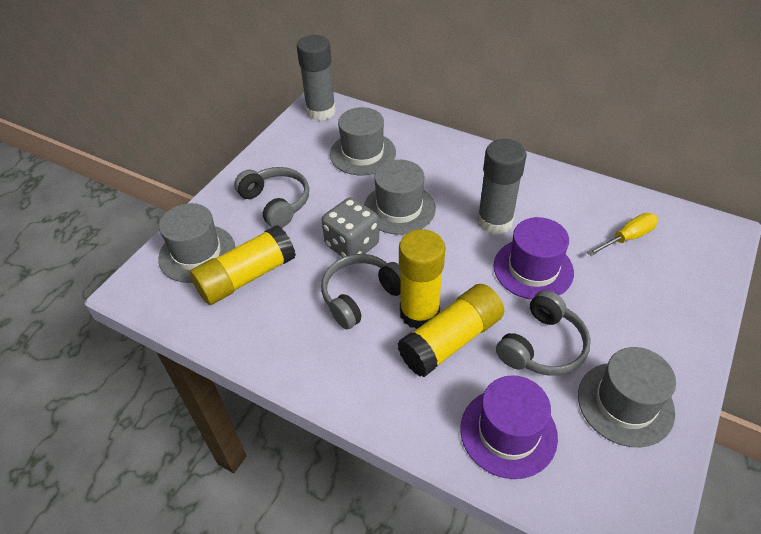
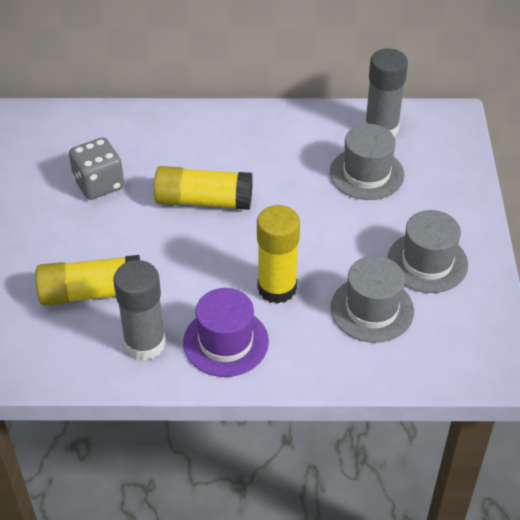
grey hat: 4 -> 3
grey headphones: 3 -> 0
purple hat: 2 -> 1
yellow screwdriver: 1 -> 0

